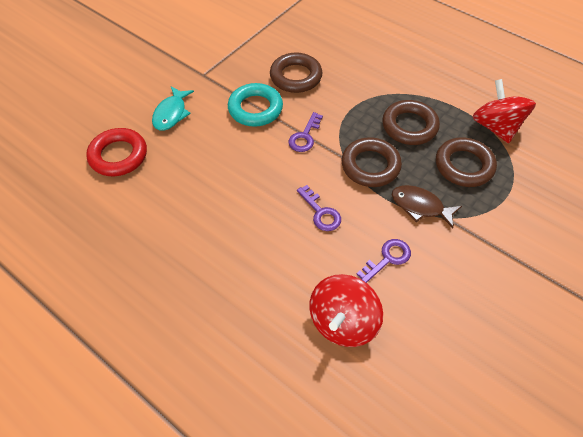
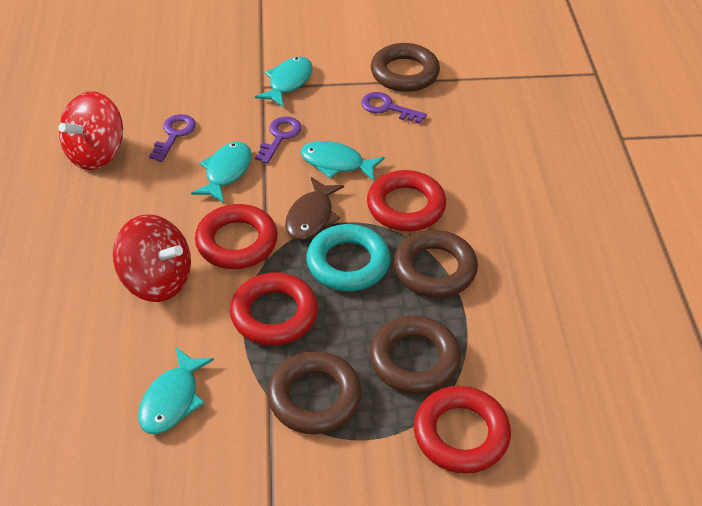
red ring: 1 -> 4
turquoise fish: 1 -> 4

